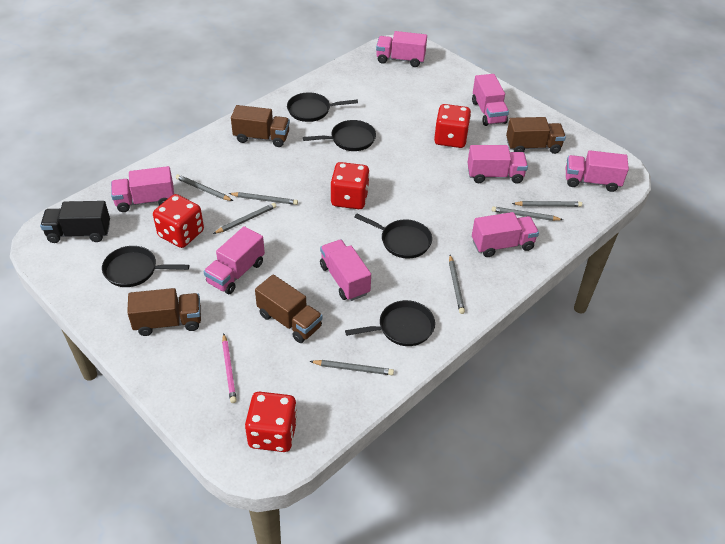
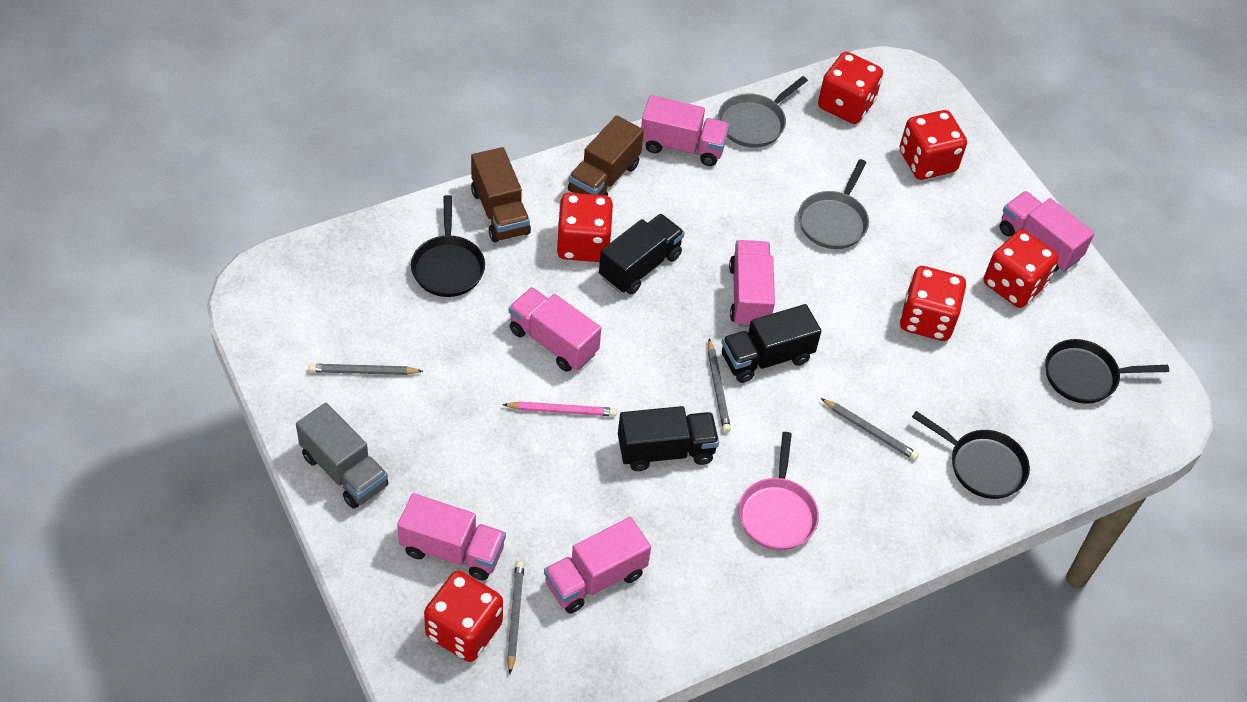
black pan: 5 -> 3
black truck: 1 -> 3
brown truck: 4 -> 2
grey pan: 0 -> 2
grey pencil: 7 -> 4
grey truck: 0 -> 1
pink pan: 0 -> 1
pink truck: 8 -> 6
red dice: 4 -> 6

